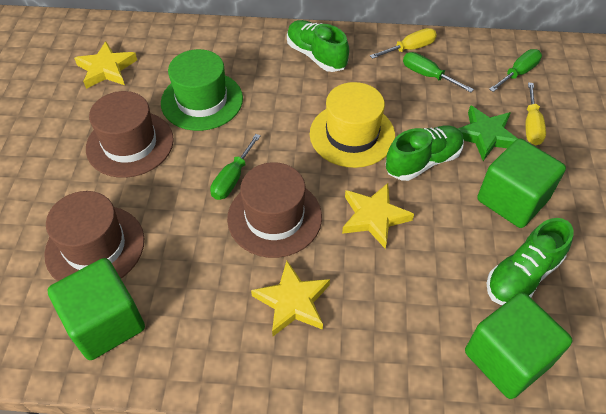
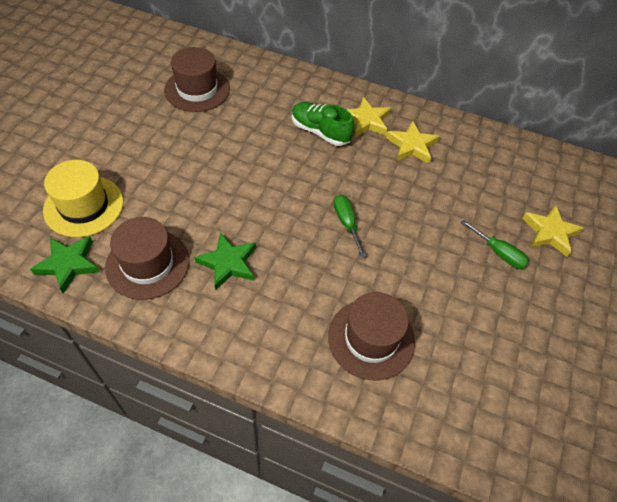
green cube: 3 -> 0
green hat: 1 -> 0
green screwdriver: 3 -> 2
green shoe: 3 -> 1
green star: 1 -> 2
yellow screwdriver: 2 -> 0

